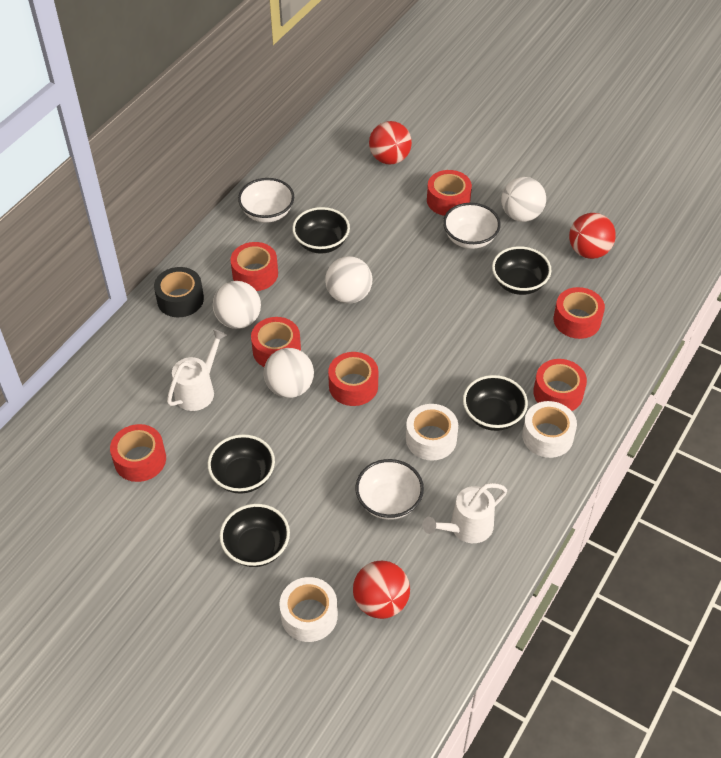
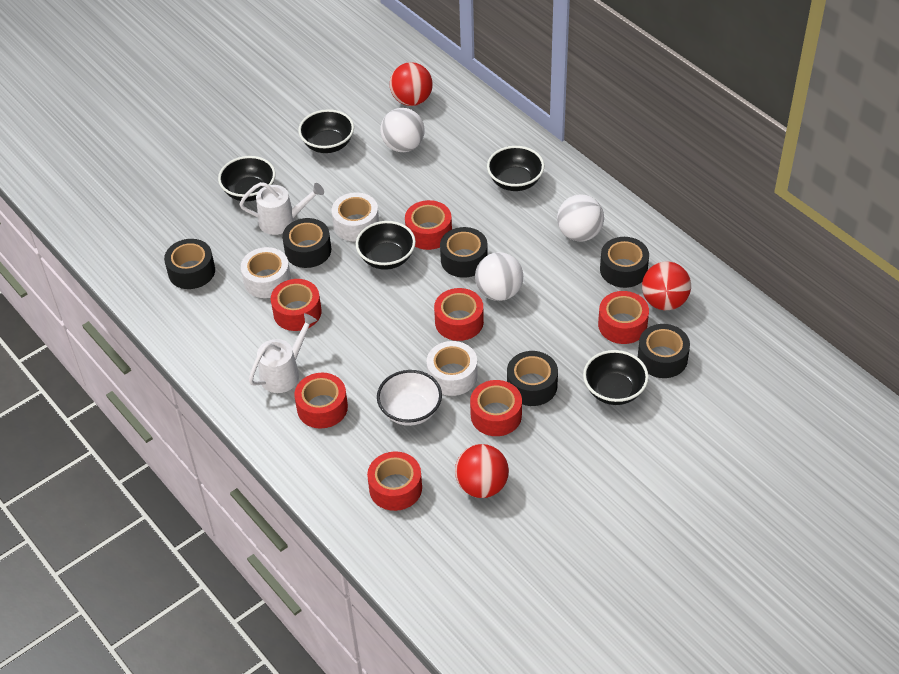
black tape: 1 -> 6
white ball: 4 -> 3
white bowl: 3 -> 1

